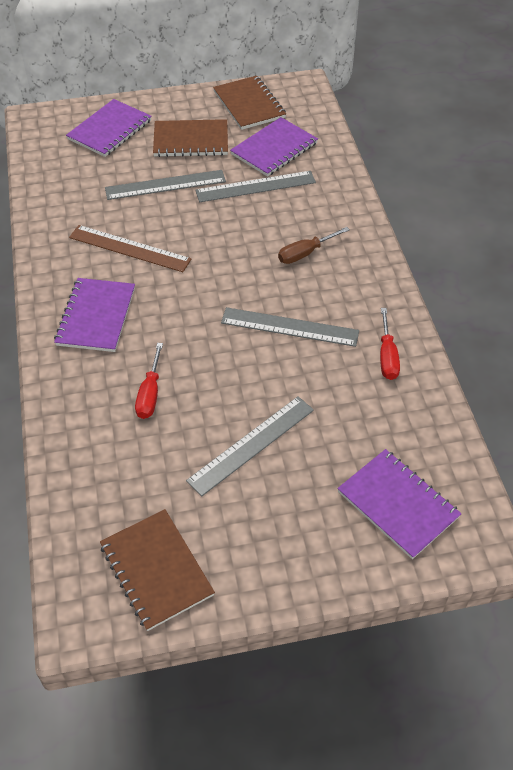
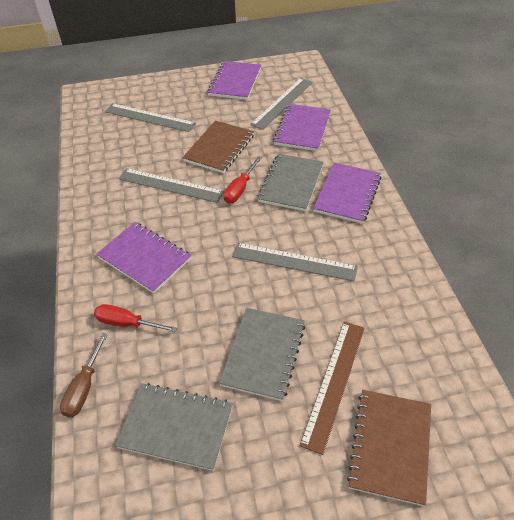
brown notebook: 3 -> 2
grey notebook: 0 -> 3

